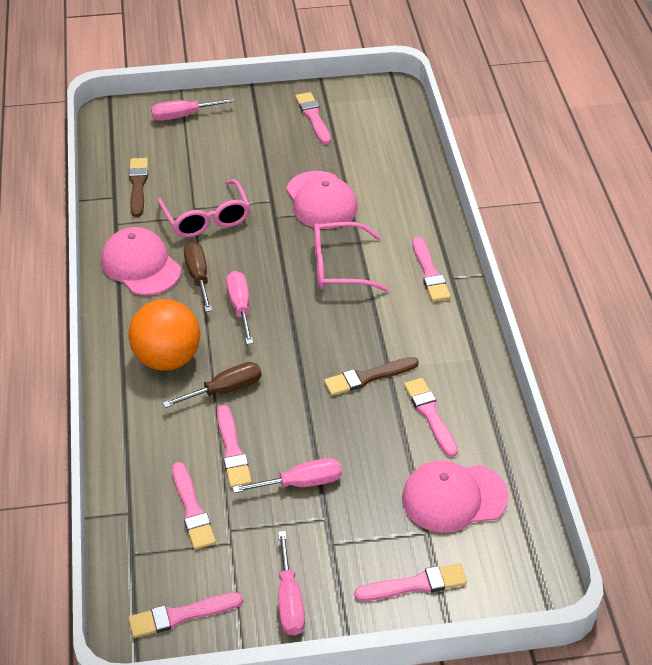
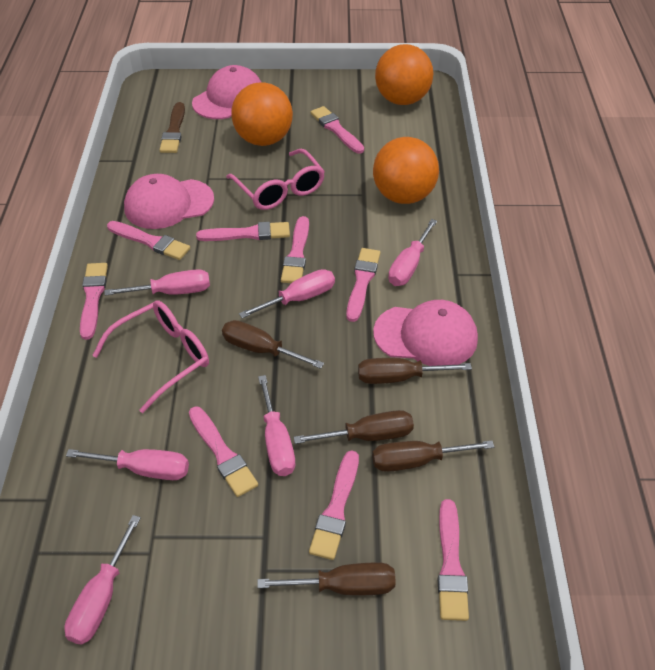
brown brush: 2 -> 1
brown screwdriver: 2 -> 5
orange ball: 1 -> 3
pink brush: 7 -> 9
pink screwdriver: 4 -> 6

